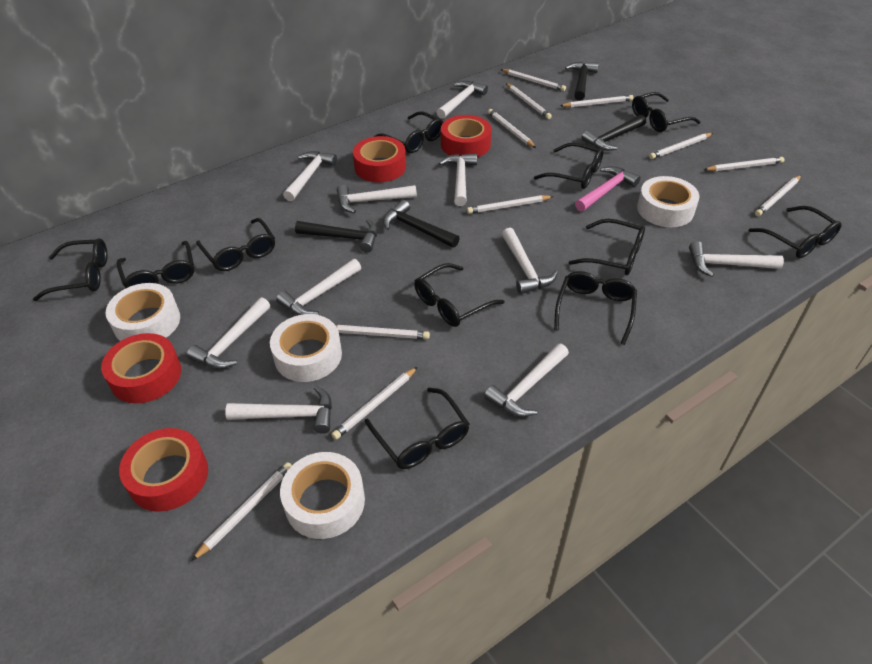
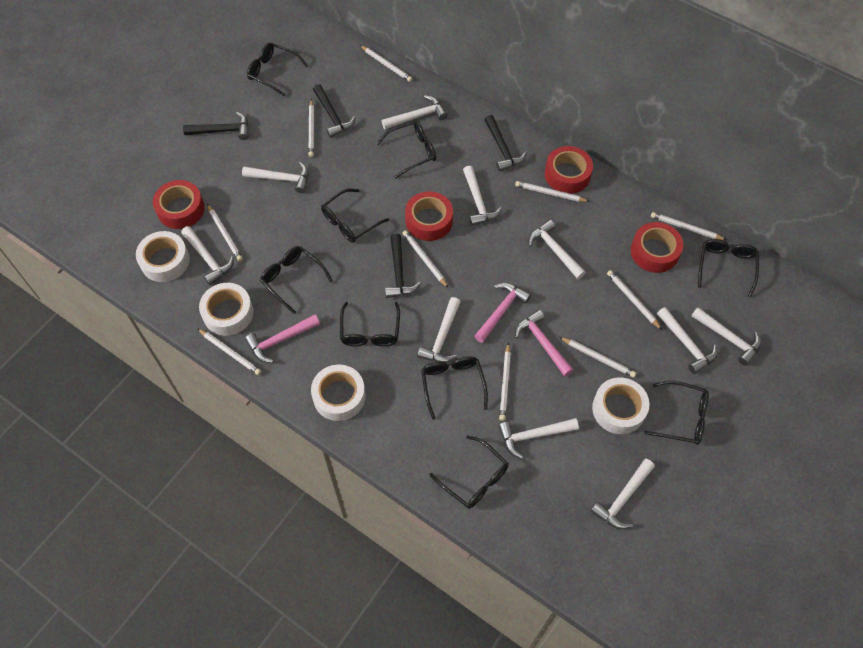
black glasses: 11 -> 9
pink hammer: 1 -> 3
white pencil: 11 -> 10

